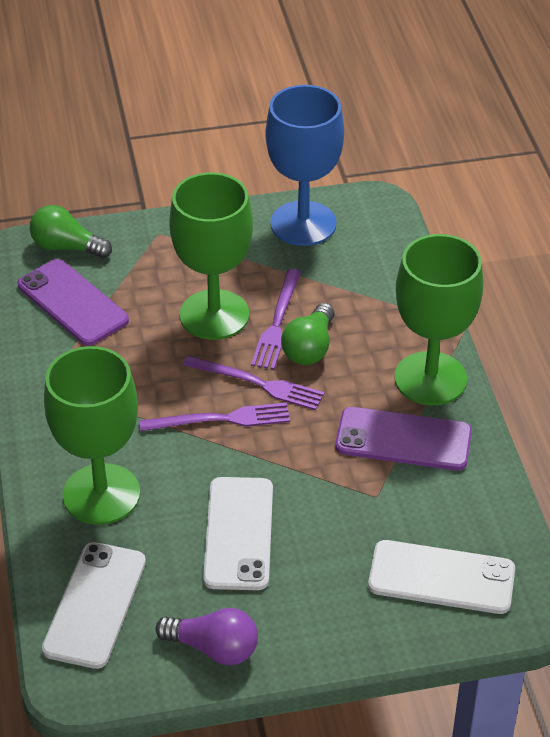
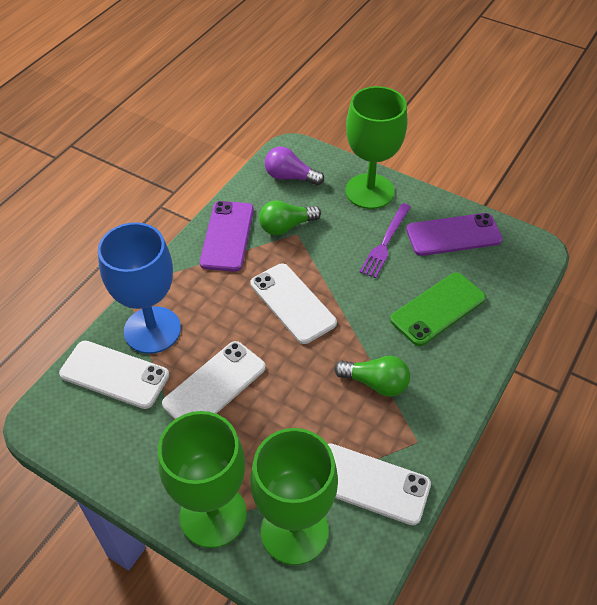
green phone: 0 -> 1
purple fork: 3 -> 1
white phone: 3 -> 4

